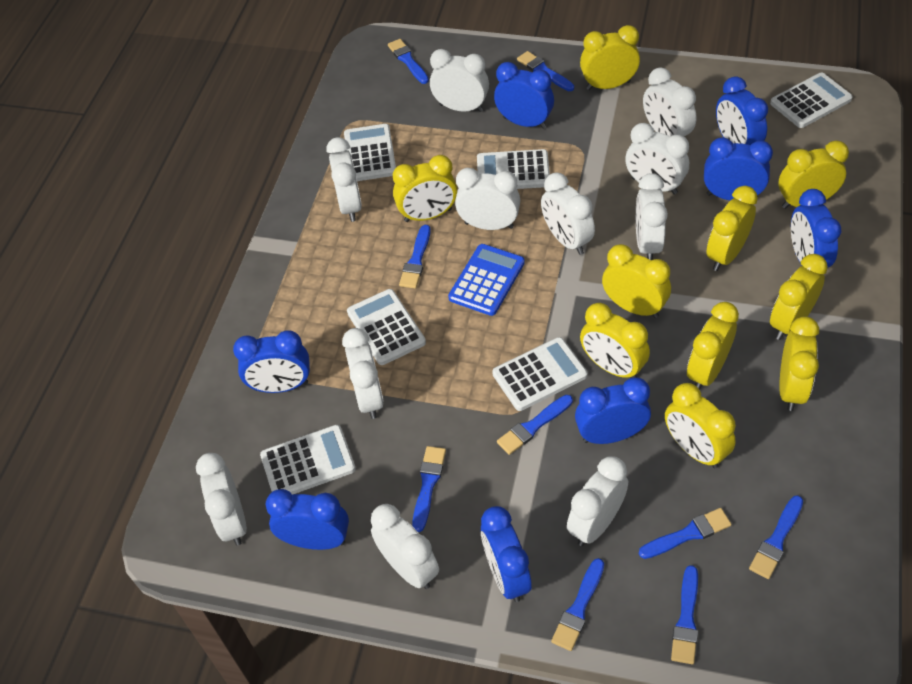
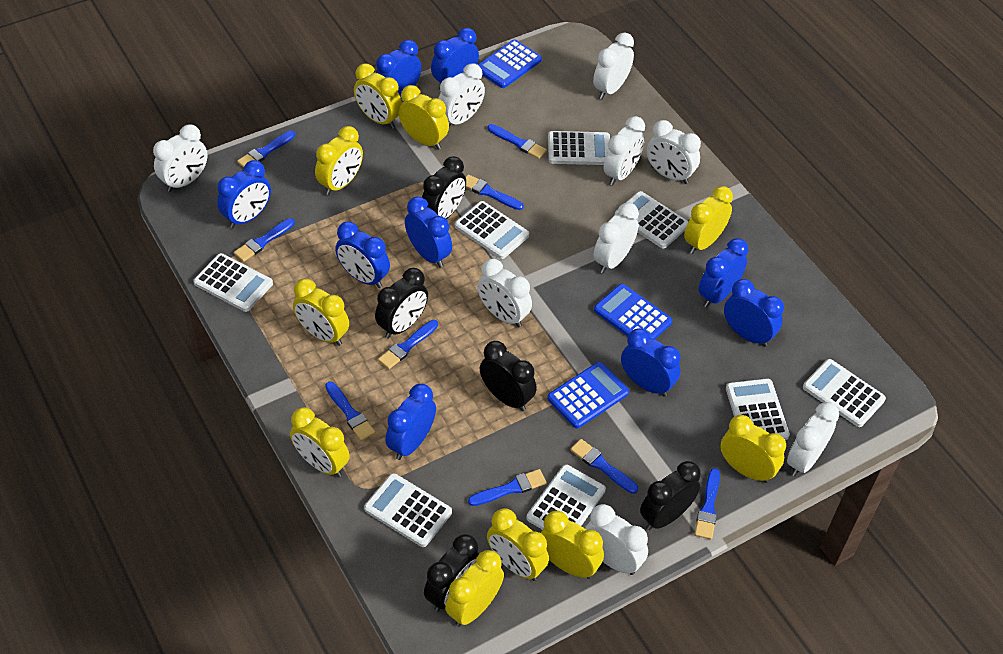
black clock: 0 -> 5
blue calculator: 1 -> 3
blue clock: 8 -> 9
white calculator: 6 -> 8
white clock: 11 -> 9

